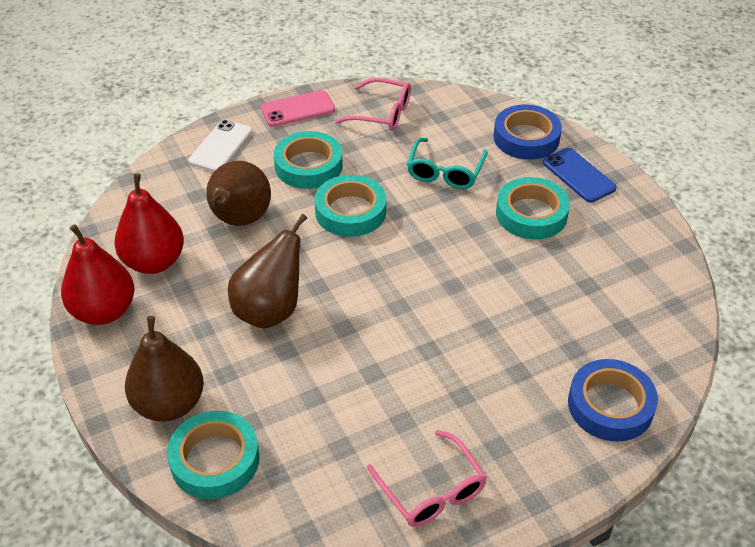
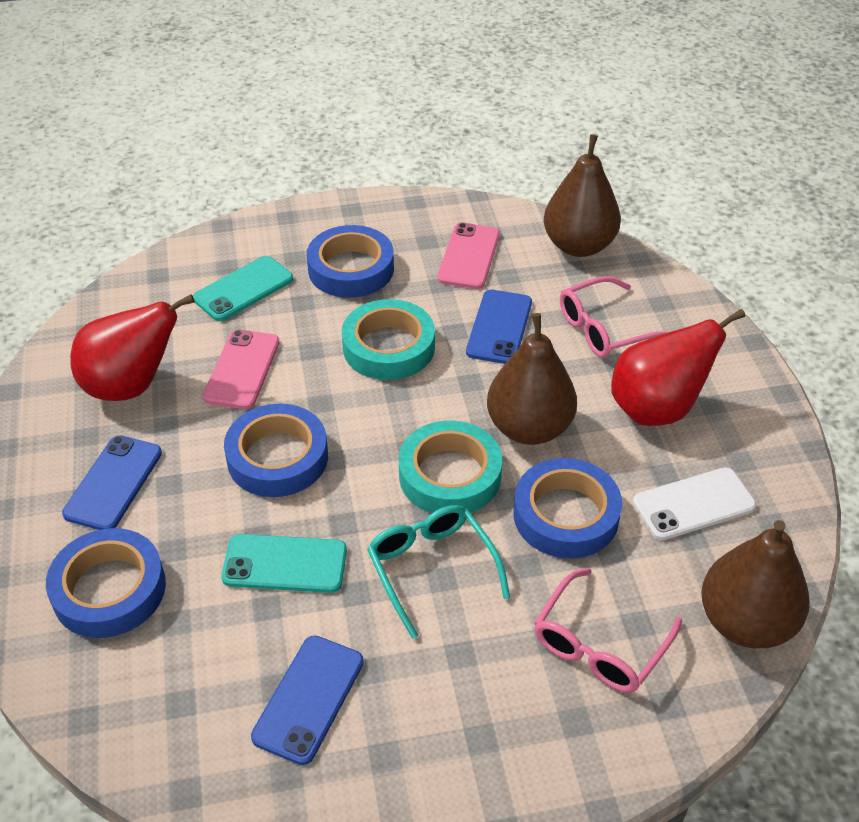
blue phone: 1 -> 3
blue tape: 2 -> 4
pink phone: 1 -> 2
turquoise phone: 0 -> 2
turquoise tape: 4 -> 2

